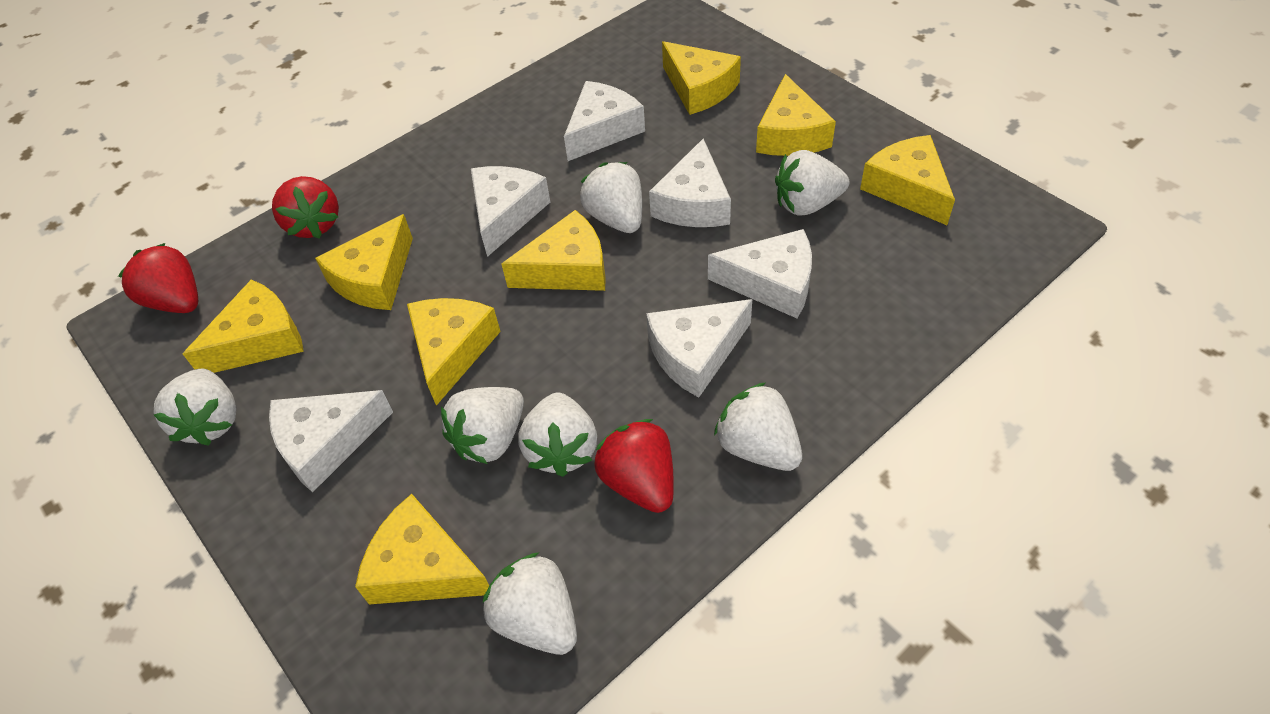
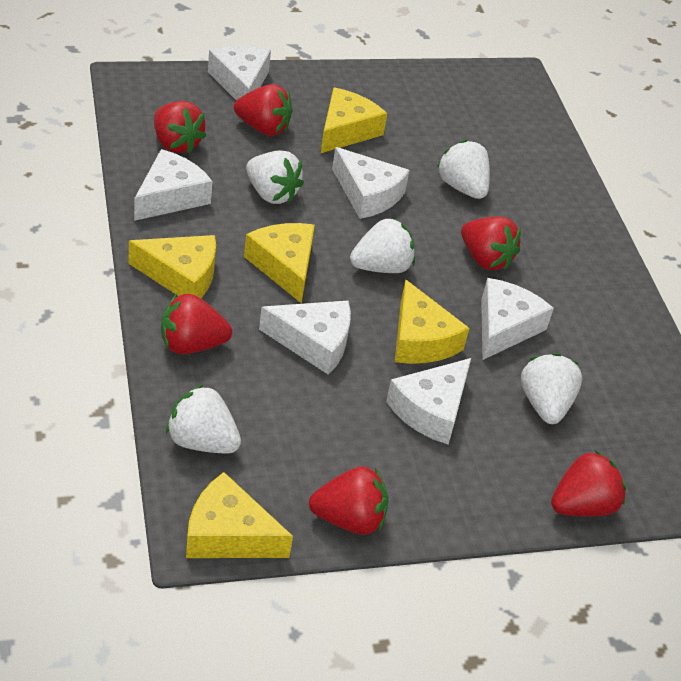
red strawberry: 3 -> 6
white strawberry: 7 -> 5
yellow cheese: 8 -> 5

